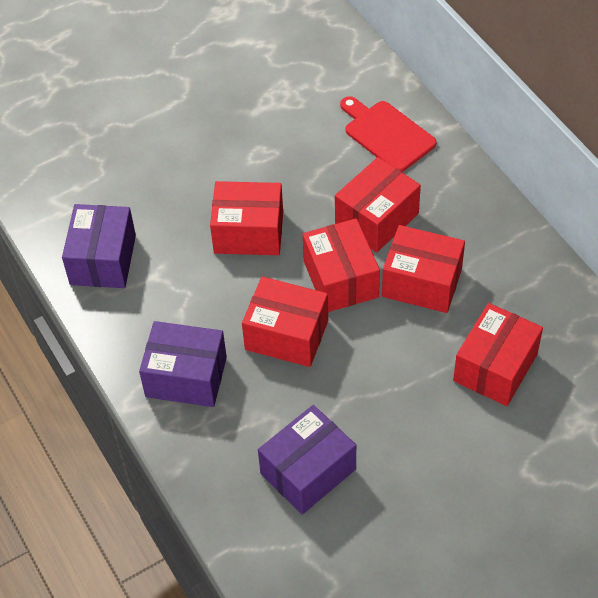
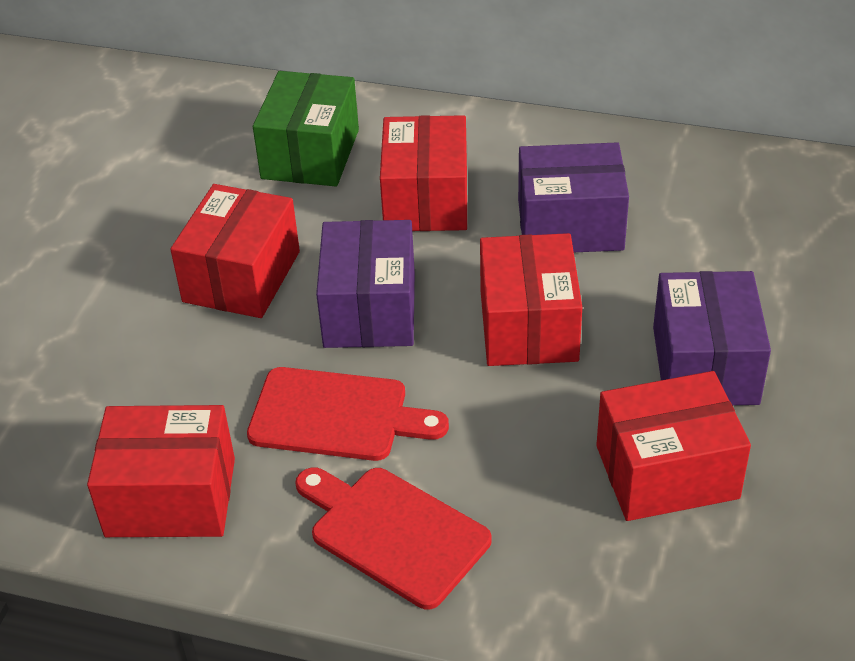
green box: 0 -> 1
red box: 6 -> 5
red cutting board: 1 -> 2

